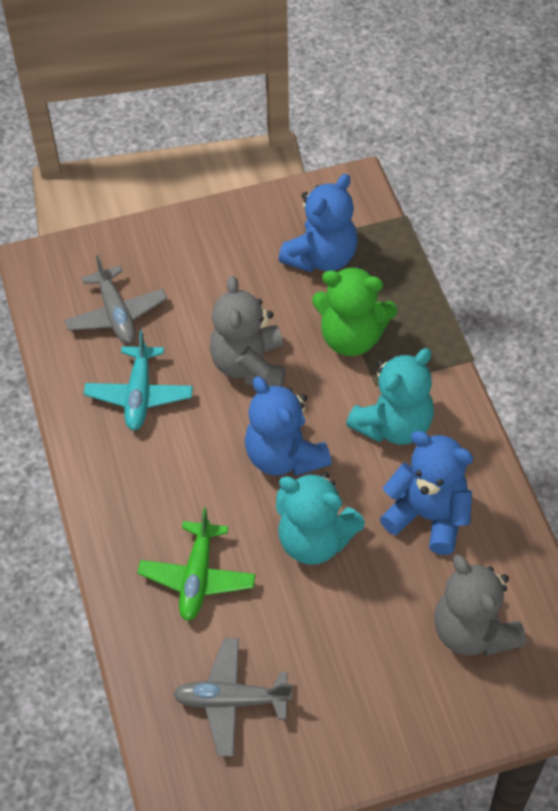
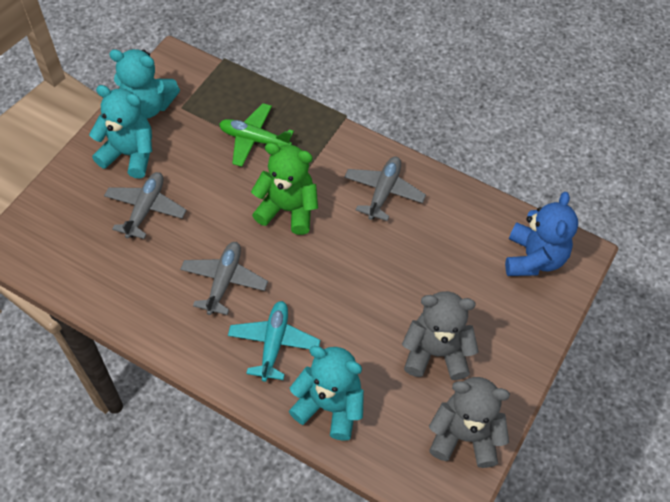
blue teddy bear: 3 -> 1
grey plane: 2 -> 3
turquoise teddy bear: 2 -> 3

